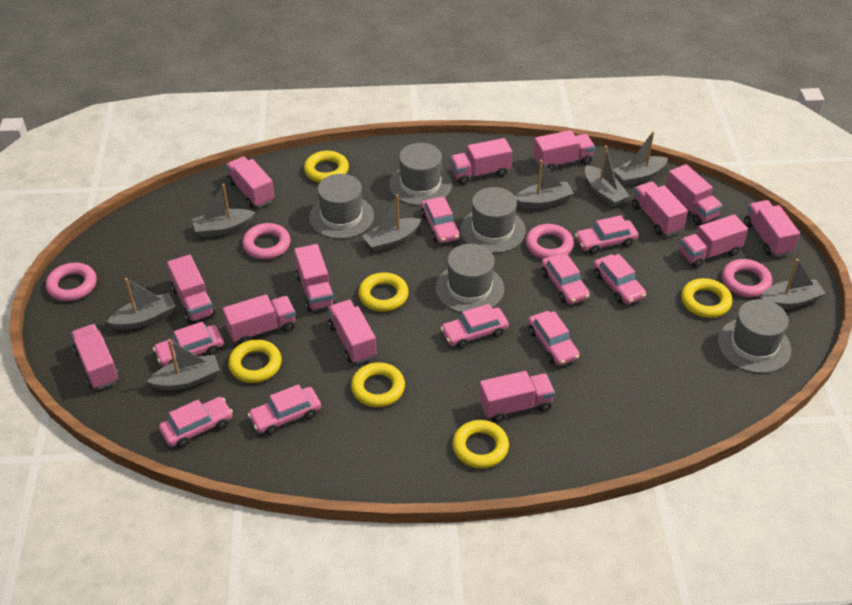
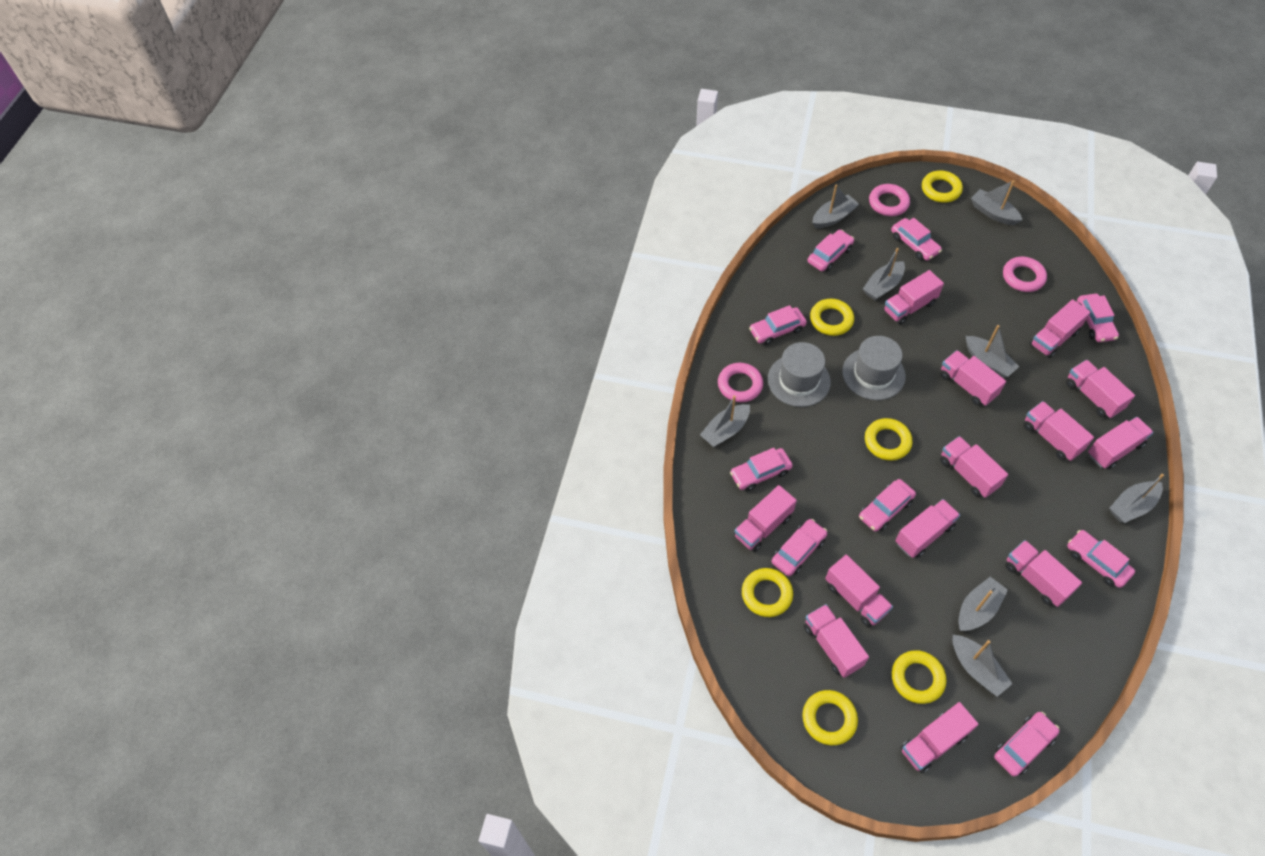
grey hat: 5 -> 2
pink ring: 4 -> 3

